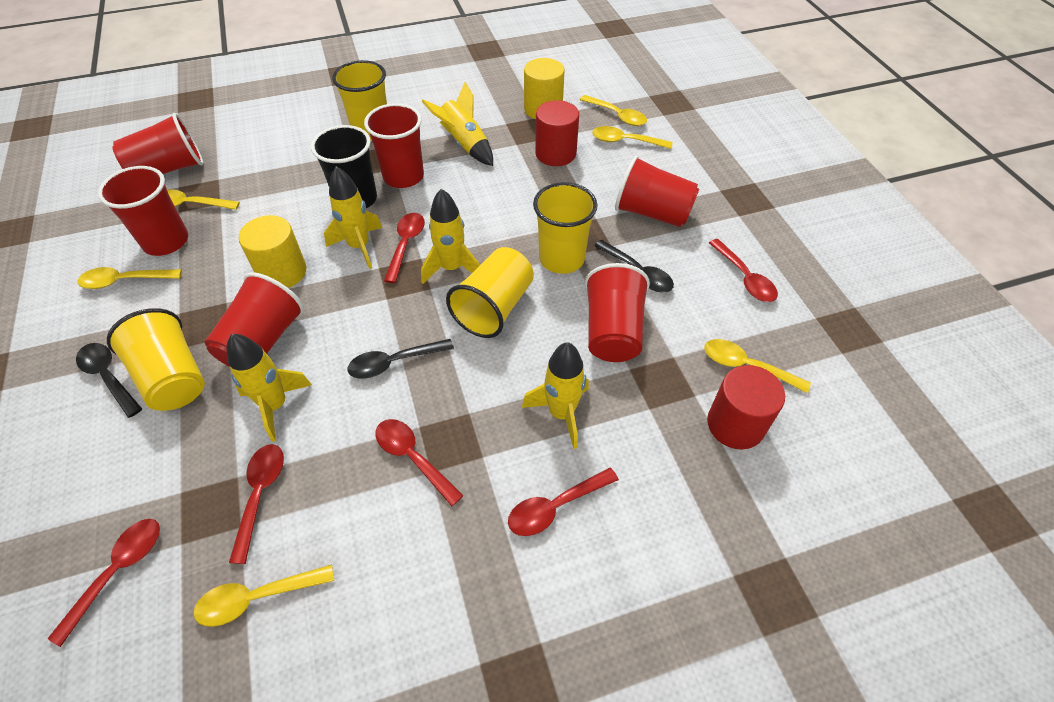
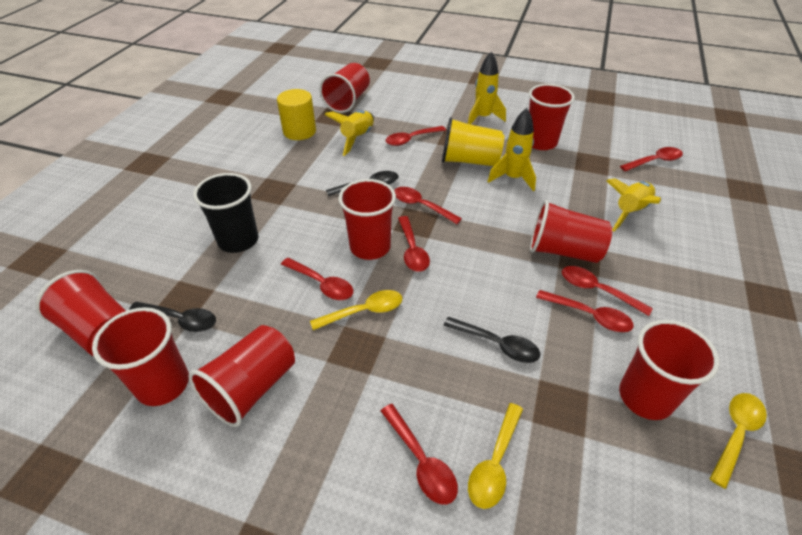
red cup: 6 -> 8
red cylinder: 2 -> 0
red spoon: 6 -> 8
yellow cup: 4 -> 1
yellow cylinder: 2 -> 1
yellow rocket: 5 -> 4
yellow spoon: 6 -> 3

